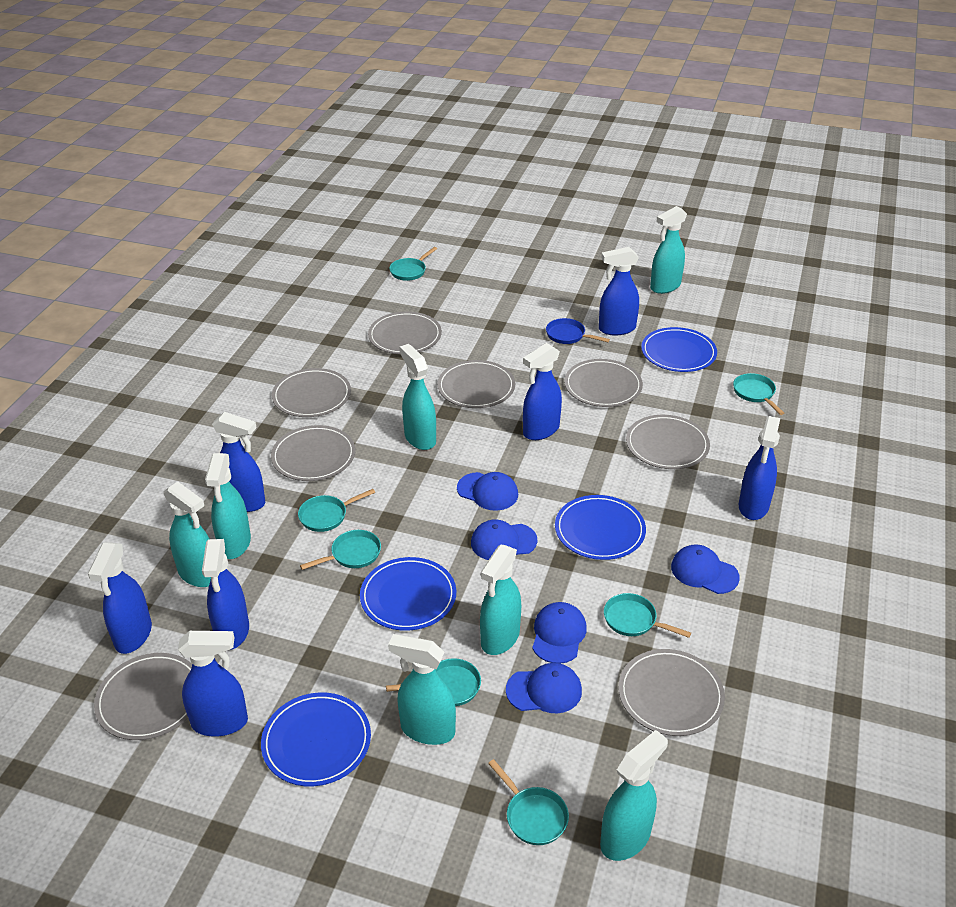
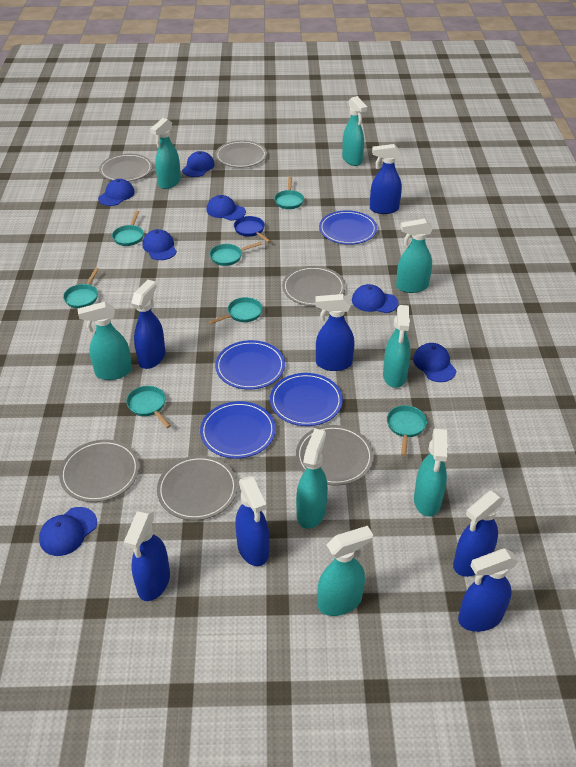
blue cap: 5 -> 7
grey plate: 8 -> 6
turquoise spray bottle: 7 -> 8

